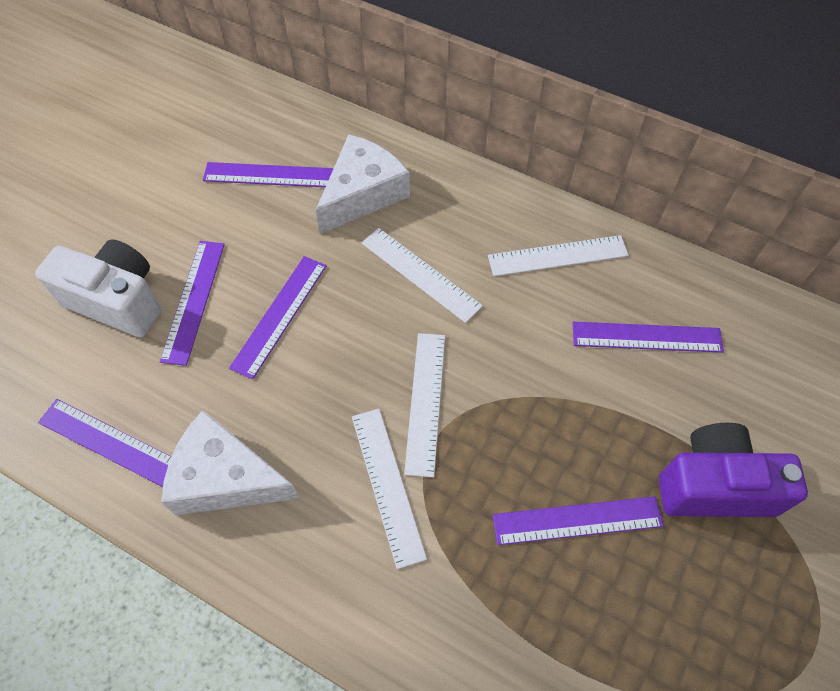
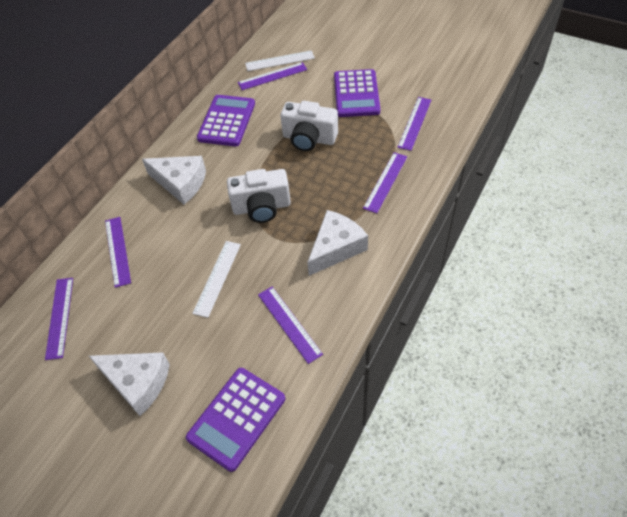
purple calculator: 0 -> 3
purple camera: 1 -> 0
white camera: 1 -> 2
white cheese: 2 -> 3
white ruler: 4 -> 2

